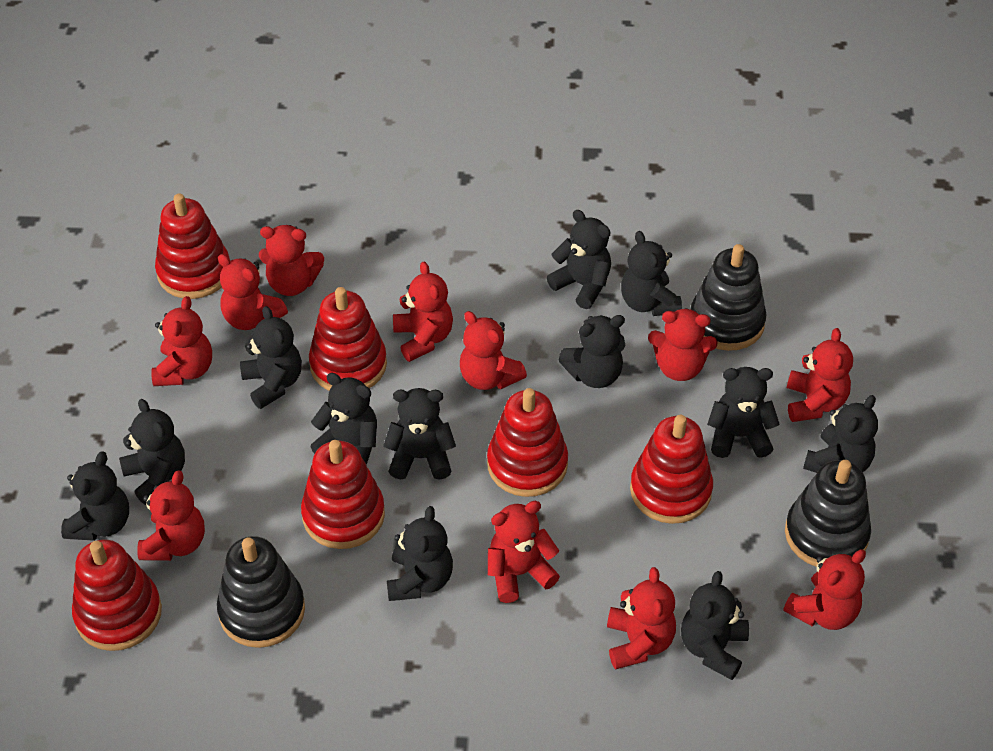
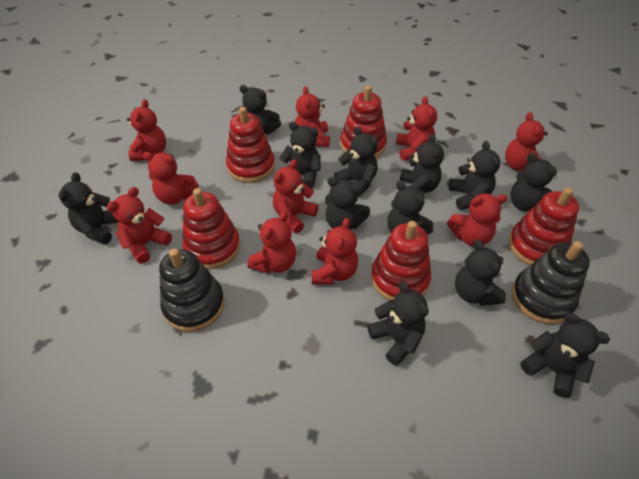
black stacking toy: 3 -> 2
red stacking toy: 6 -> 5
red teddy bear: 11 -> 10

